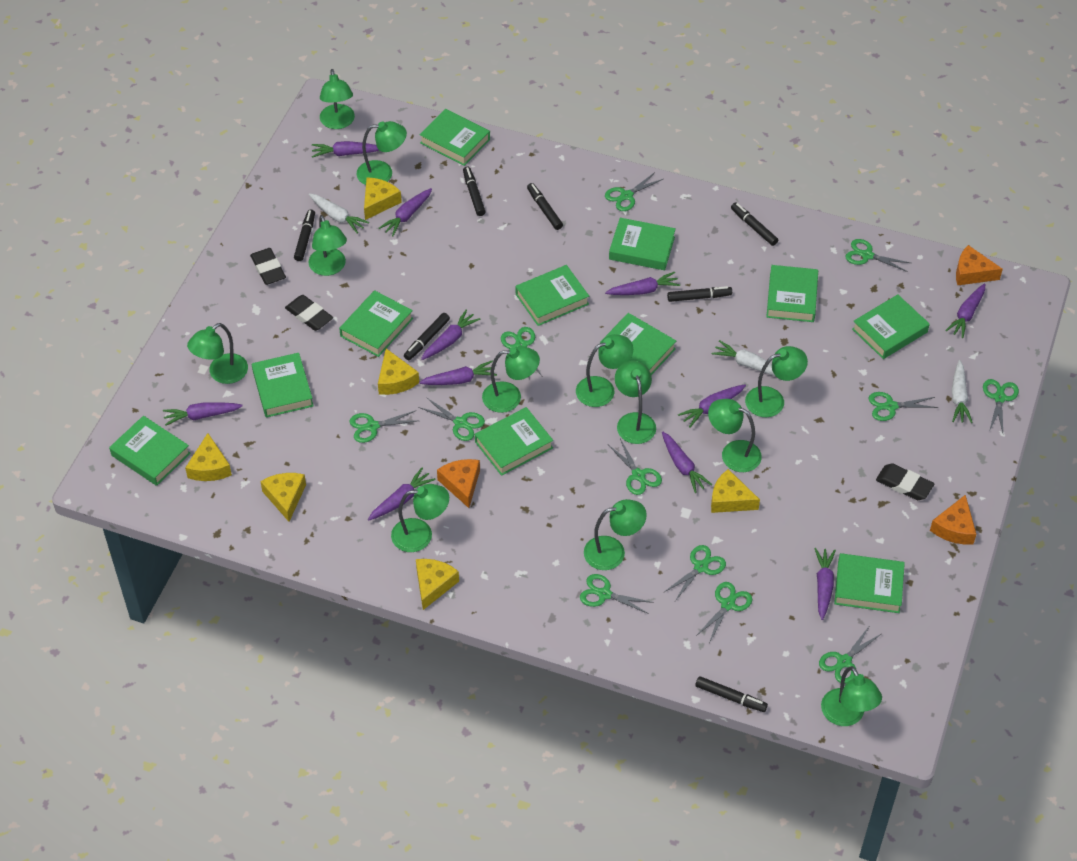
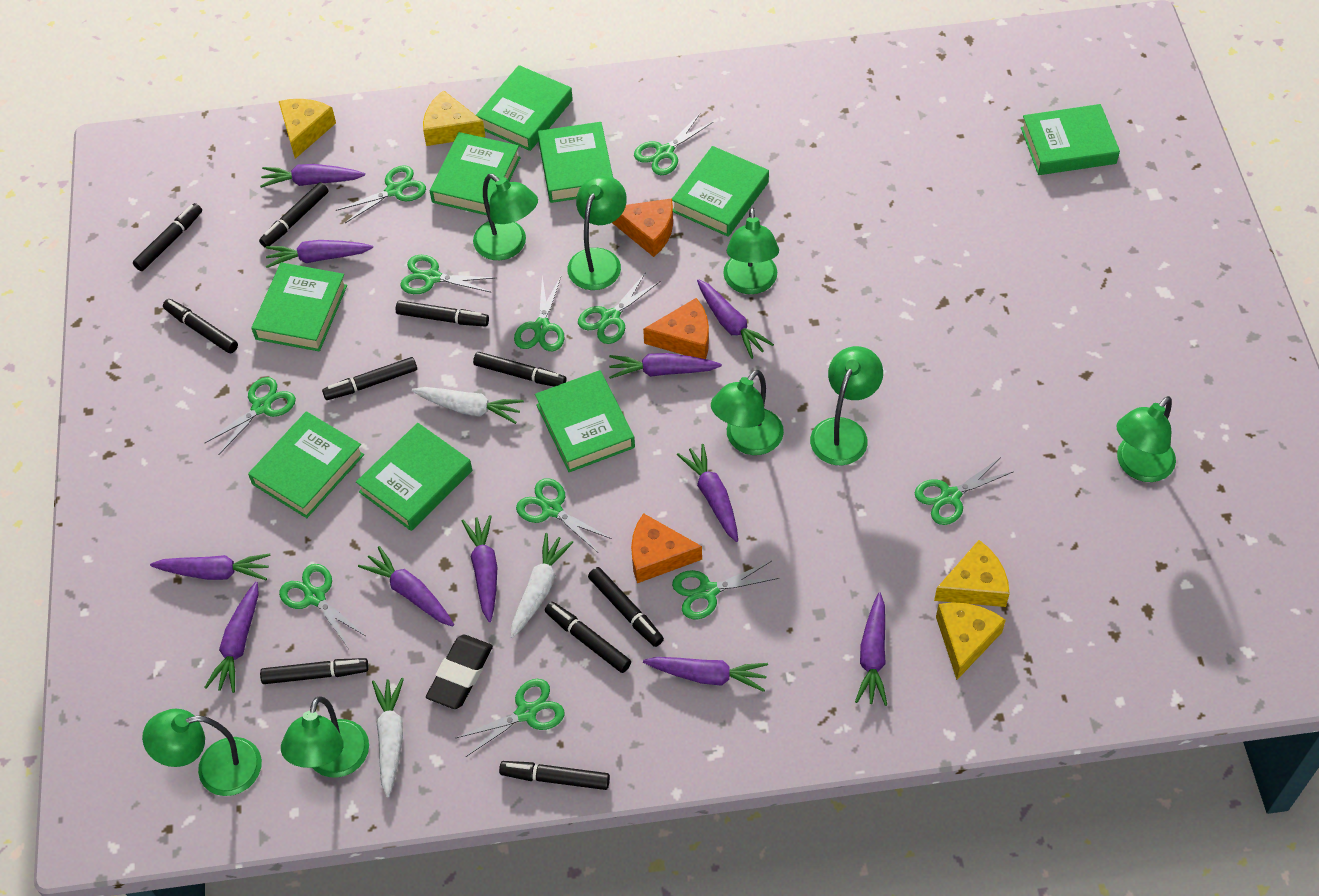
black eraser: 3 -> 1
black marker: 7 -> 10
green book: 11 -> 9
green lamp: 12 -> 8
green scissors: 12 -> 11
yellow cheese: 6 -> 4

